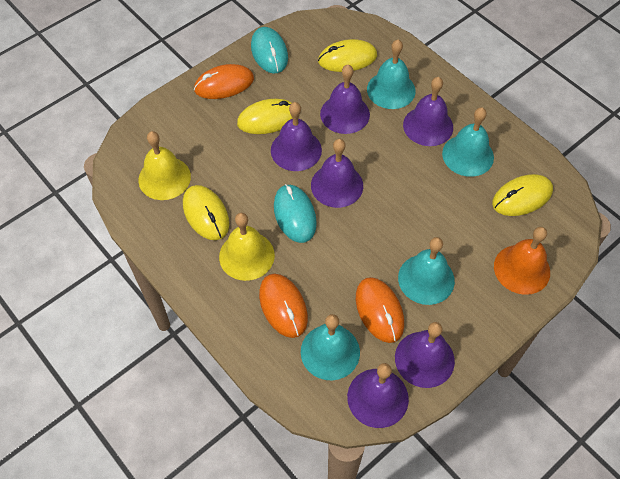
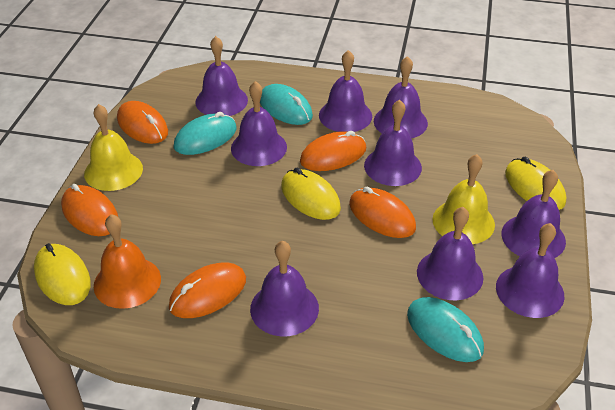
orange mouse: 3 -> 5
purple bell: 6 -> 9
turquoise bell: 4 -> 0
turquoise mouse: 2 -> 3
yellow mouse: 4 -> 3

